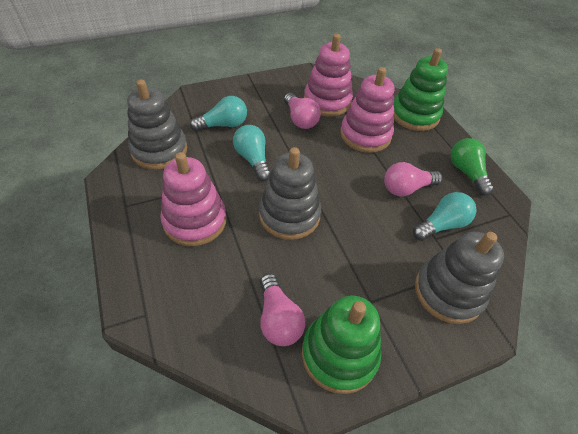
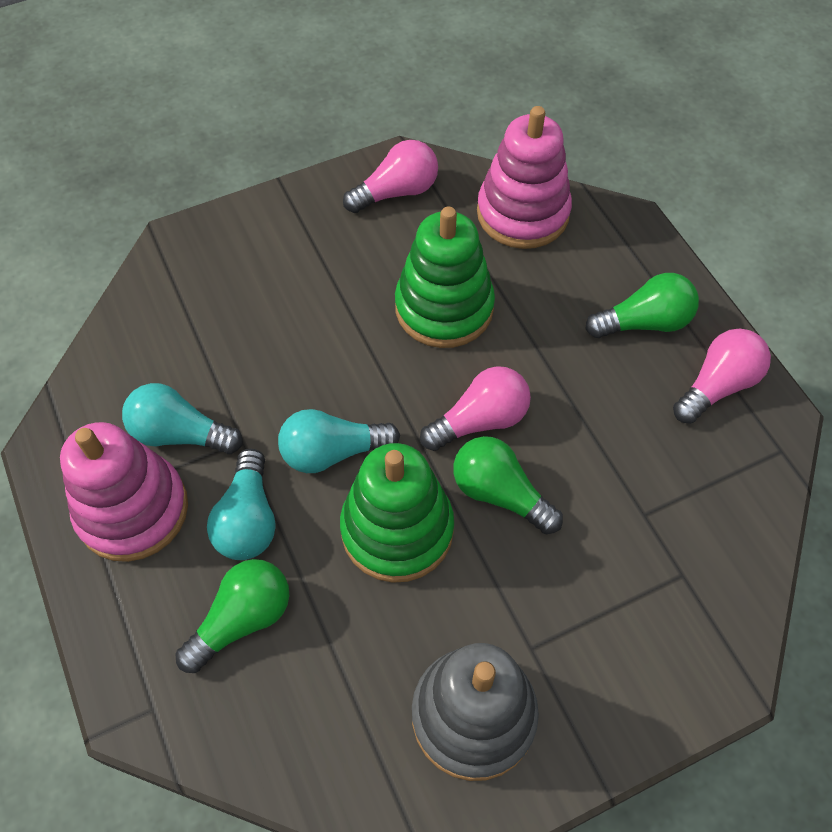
green light bulb: 1 -> 3
grey stacking toy: 3 -> 1
pink stacking toy: 3 -> 2

